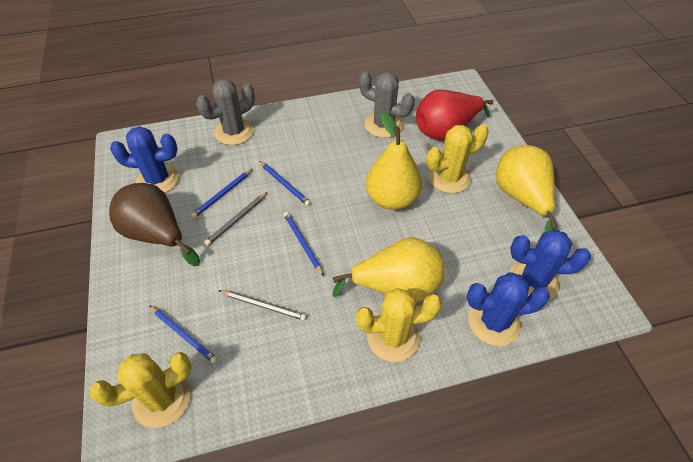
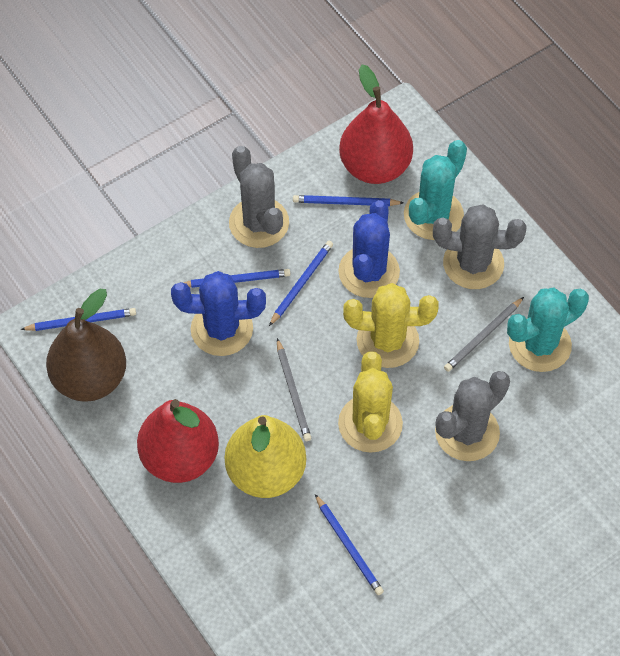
blue cactus: 3 -> 2
blue pencil: 4 -> 5
grey cactus: 2 -> 3
red pear: 1 -> 2
turquoise cactus: 0 -> 2
yellow cactus: 3 -> 2
yellow pear: 3 -> 1

